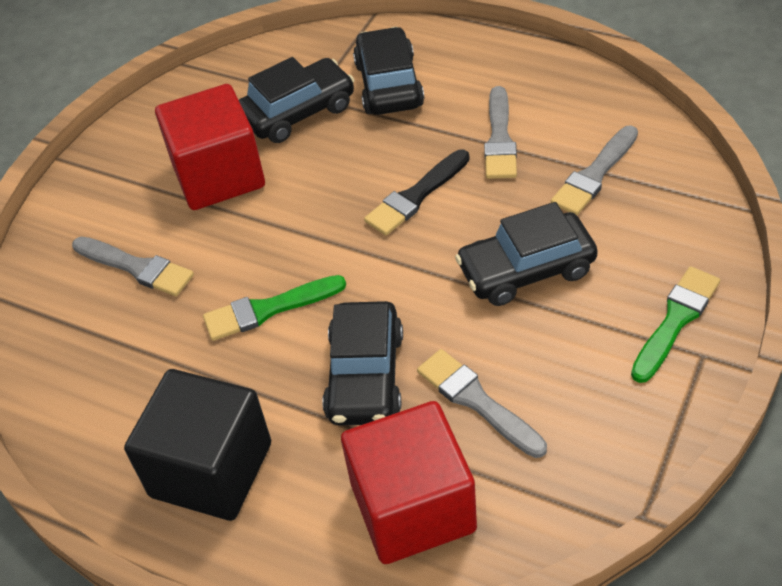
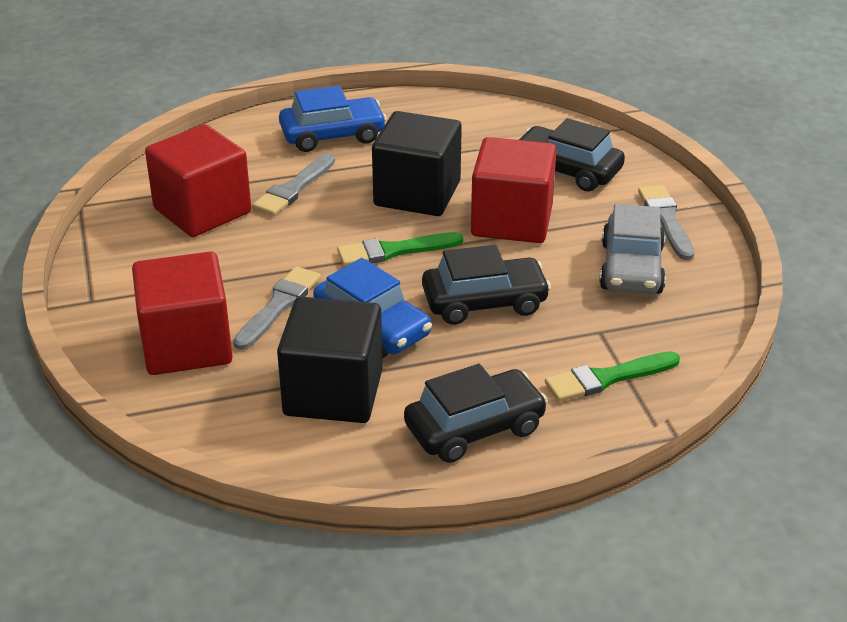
black brush: 1 -> 0
black car: 4 -> 3
black cube: 1 -> 2
blue car: 0 -> 2
grey brush: 4 -> 3
grey car: 0 -> 1
red cube: 2 -> 3

